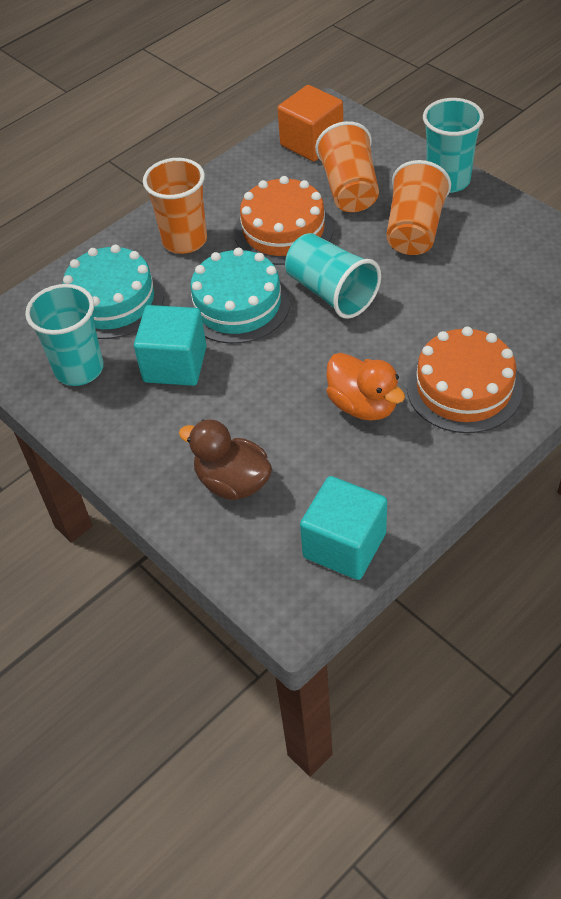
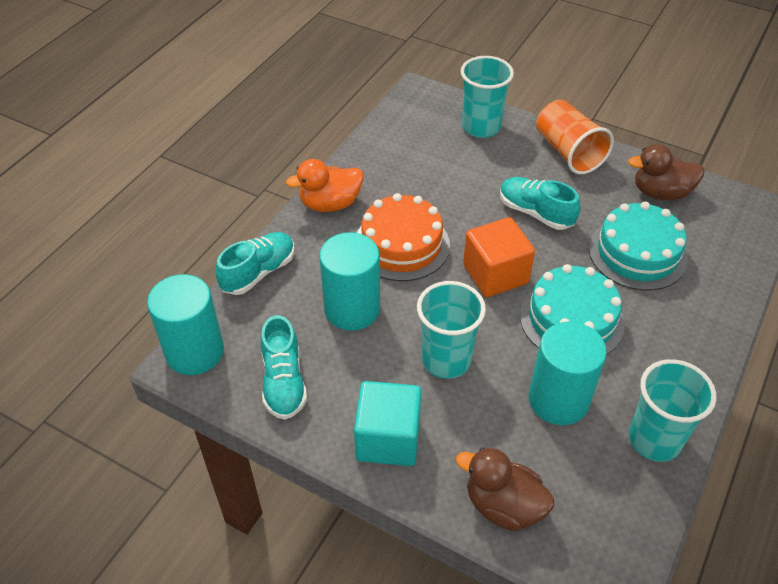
brown duck: 1 -> 2
orange cake: 2 -> 1
orange cup: 3 -> 1
turquoise cube: 2 -> 1
turquoise cylinder: 0 -> 3
turquoise shoe: 0 -> 3

